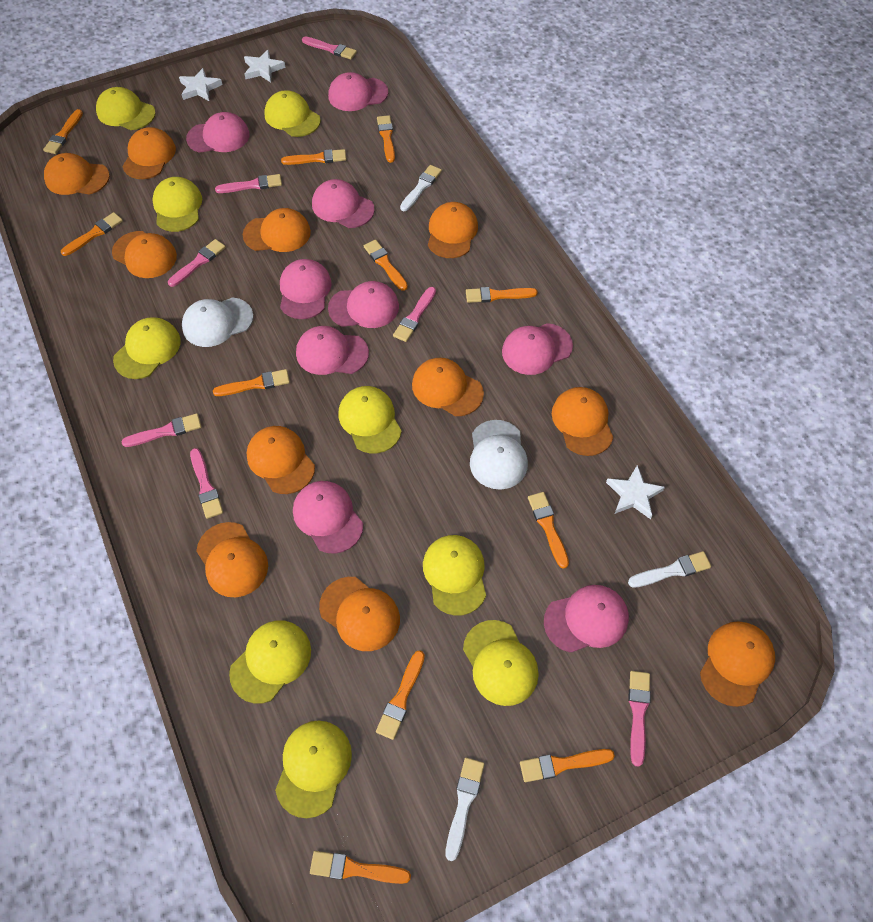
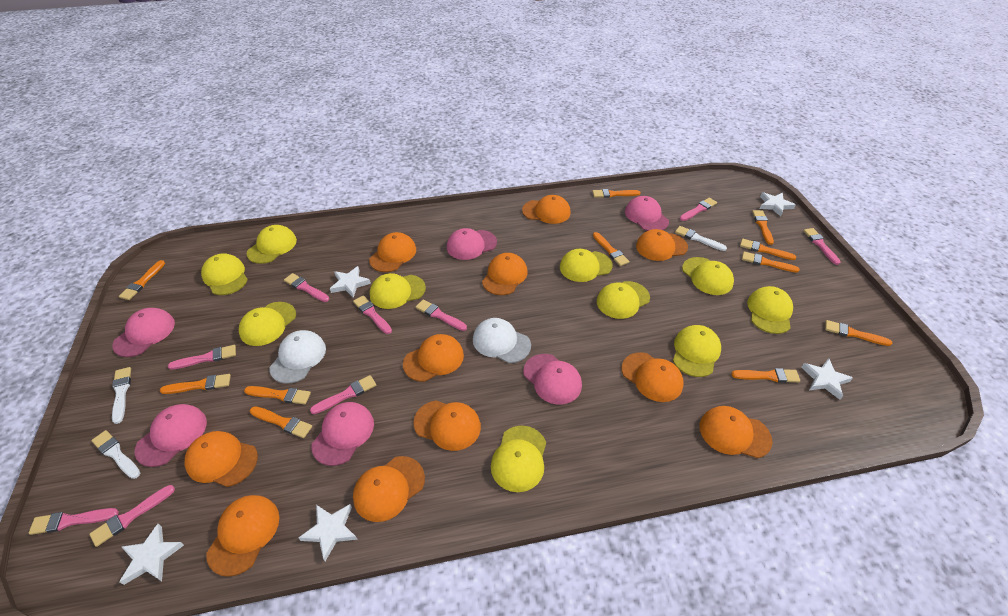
pink brush: 7 -> 9
pink cap: 9 -> 6
white star: 3 -> 5
yellow cap: 9 -> 10

